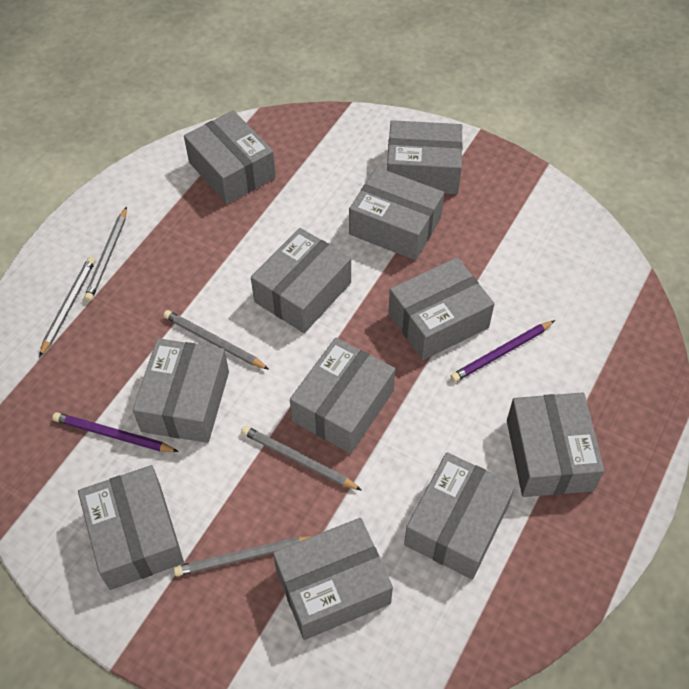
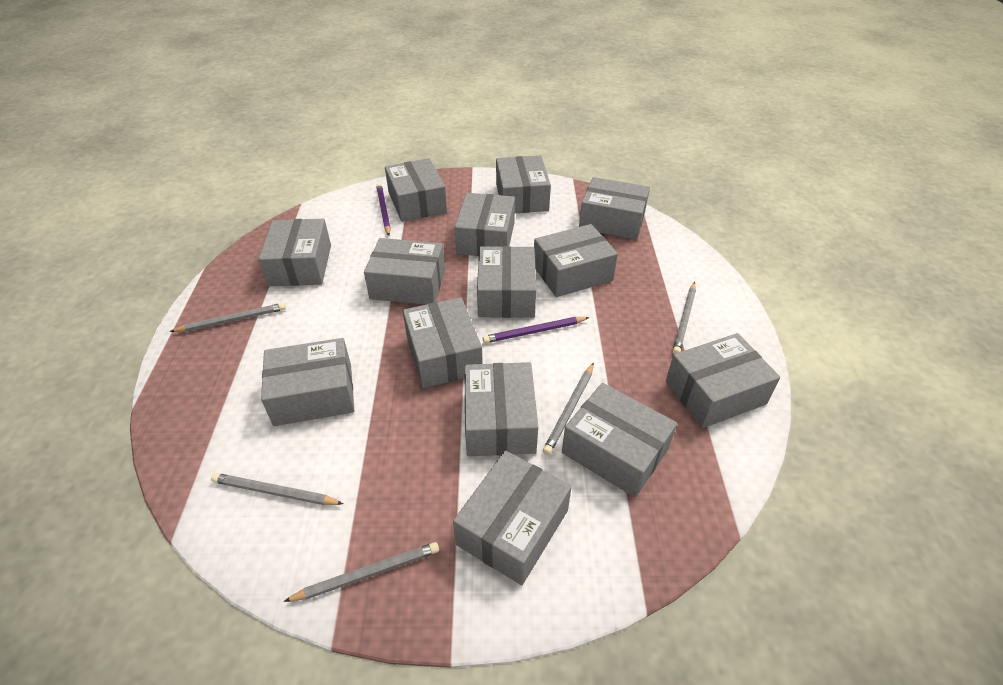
grey box: 11 -> 14

